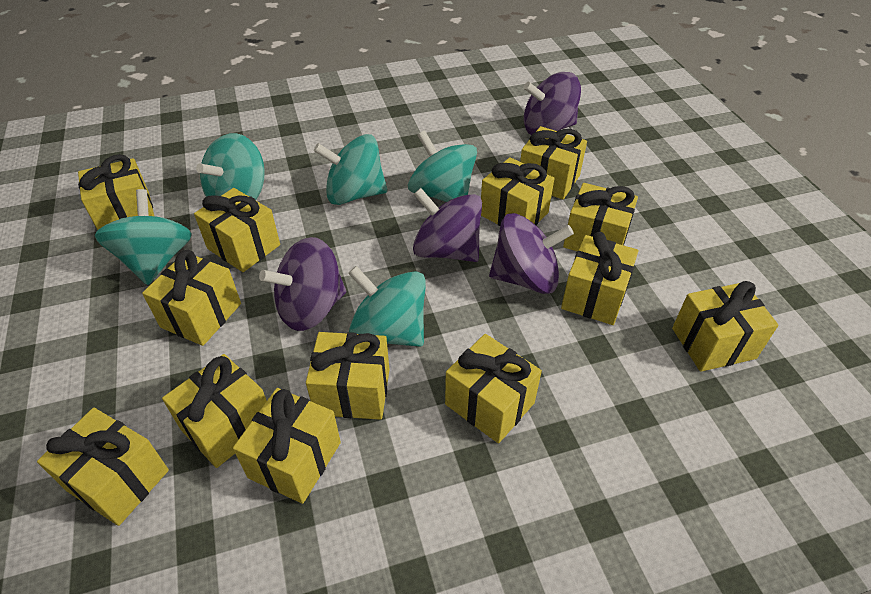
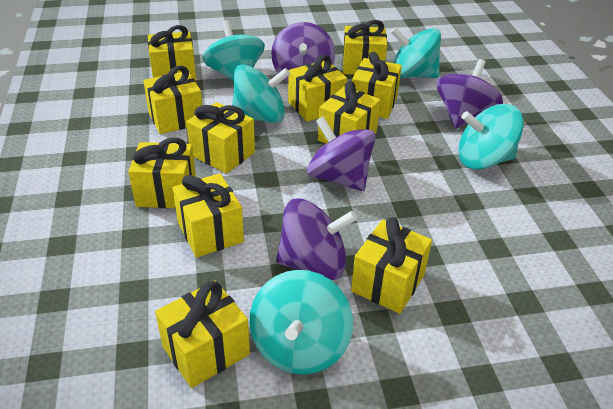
yellow gift: 13 -> 11

